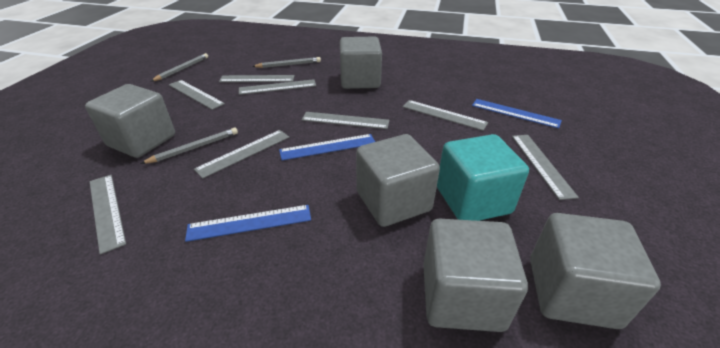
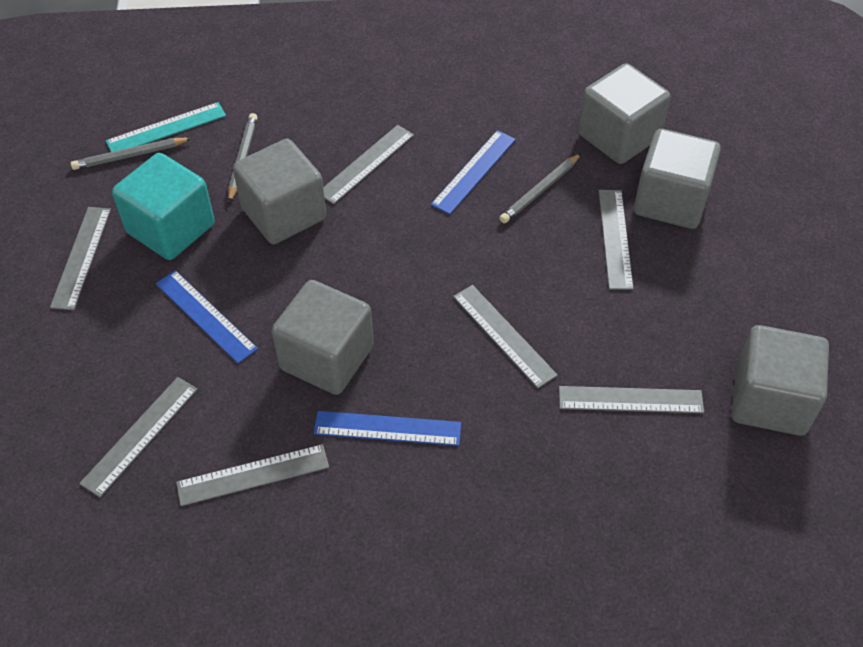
grey ruler: 8 -> 7
turquoise ruler: 0 -> 1

